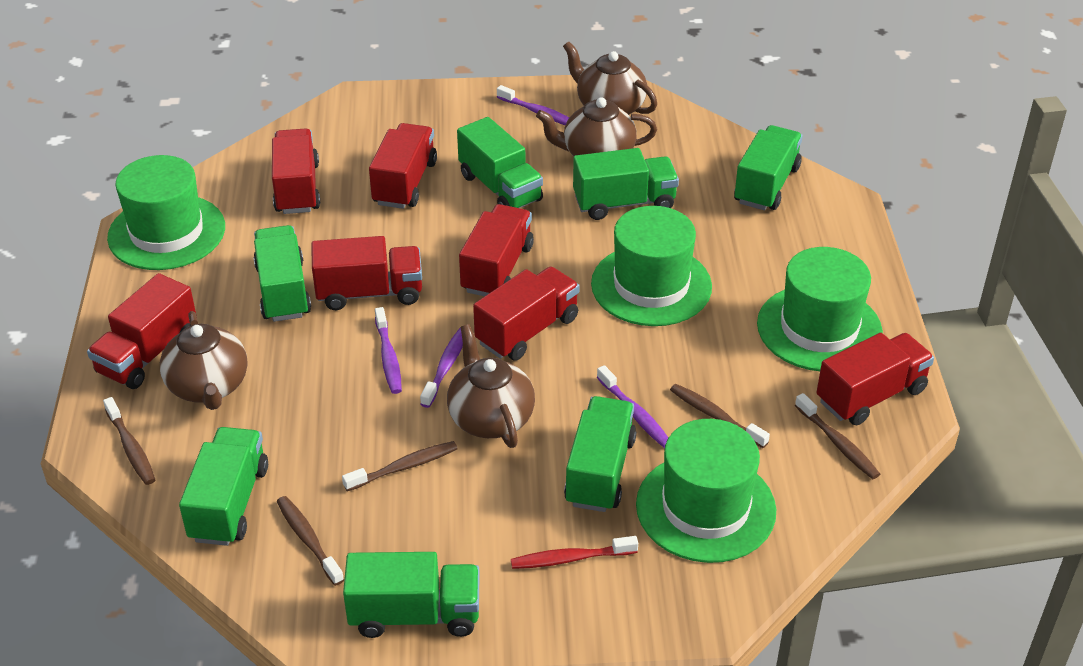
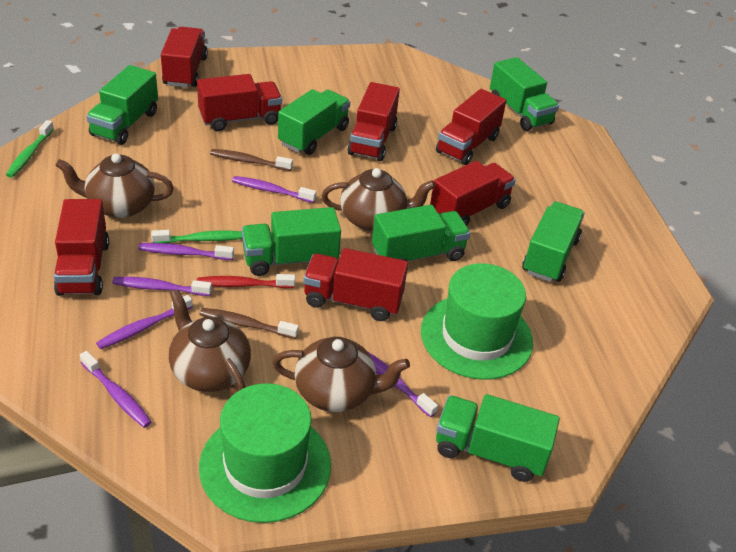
brown toothbrush: 5 -> 2
green hat: 4 -> 2
green toothbrush: 0 -> 2
purple toothbrush: 4 -> 6

